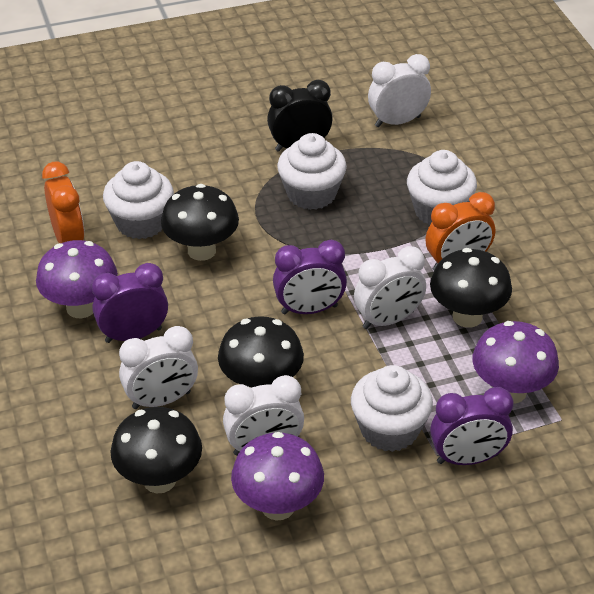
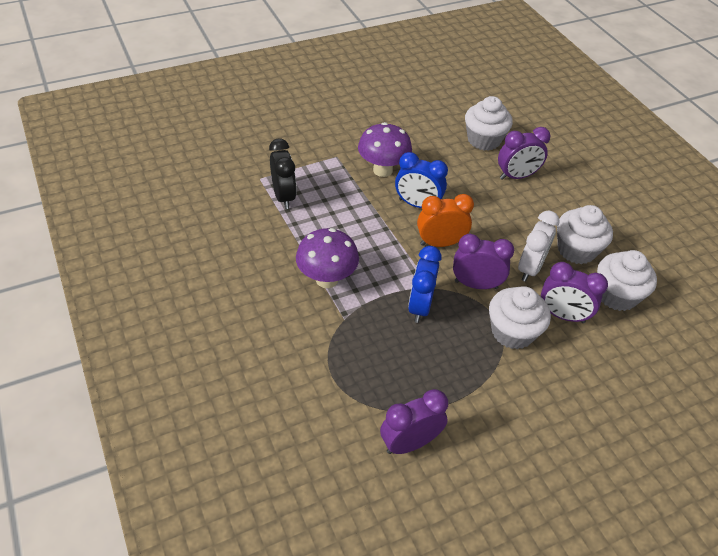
black mushroom: 4 -> 0
blue clock: 0 -> 2
orange clock: 2 -> 1
purple clock: 3 -> 4
purple mushroom: 3 -> 2
white clock: 4 -> 1

